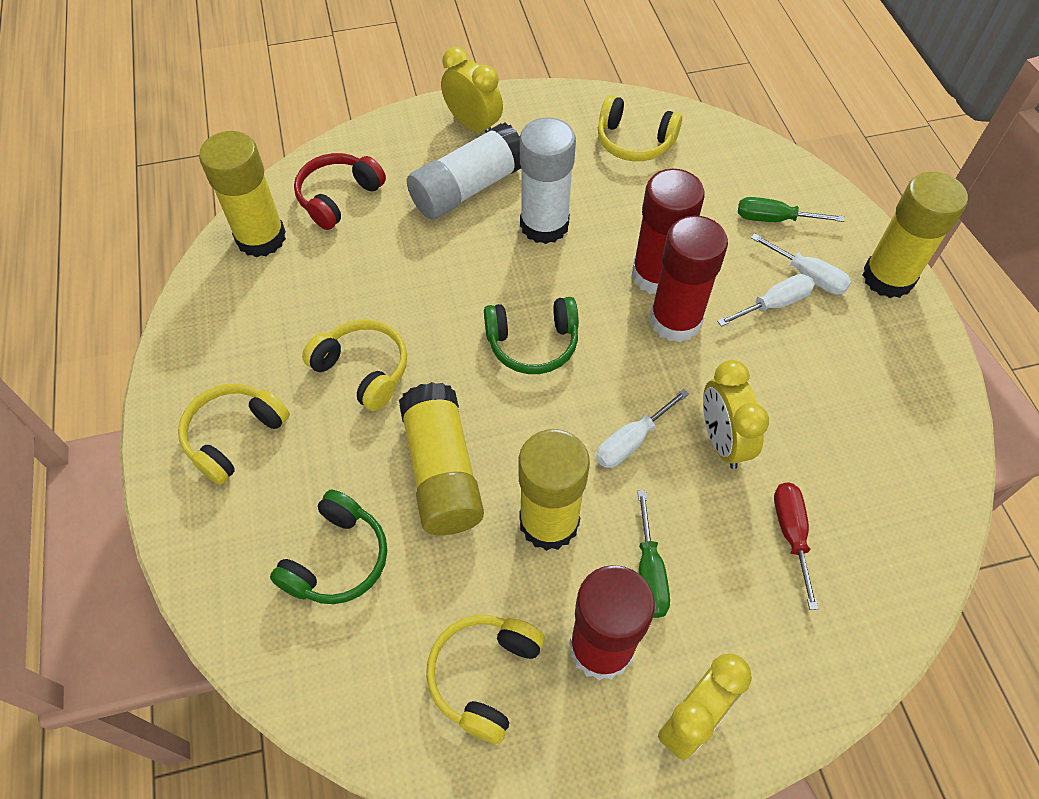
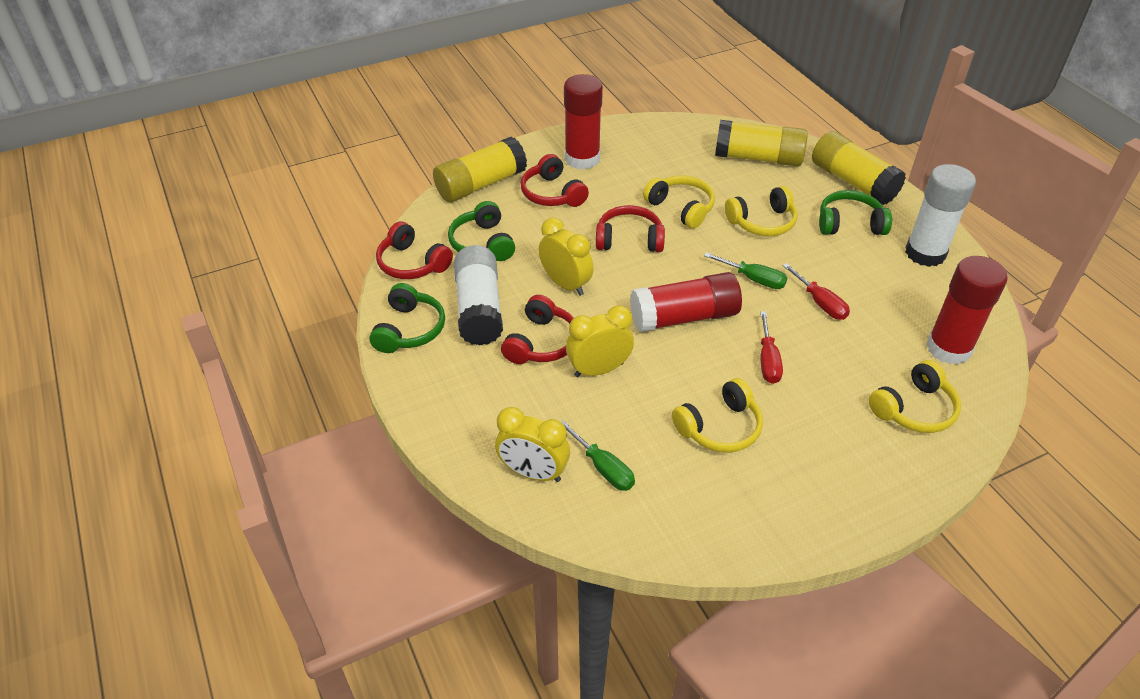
green headphones: 2 -> 3
red headphones: 1 -> 4
red screwdriver: 1 -> 2
white screwdriver: 3 -> 0
yellow glue stick: 4 -> 3

